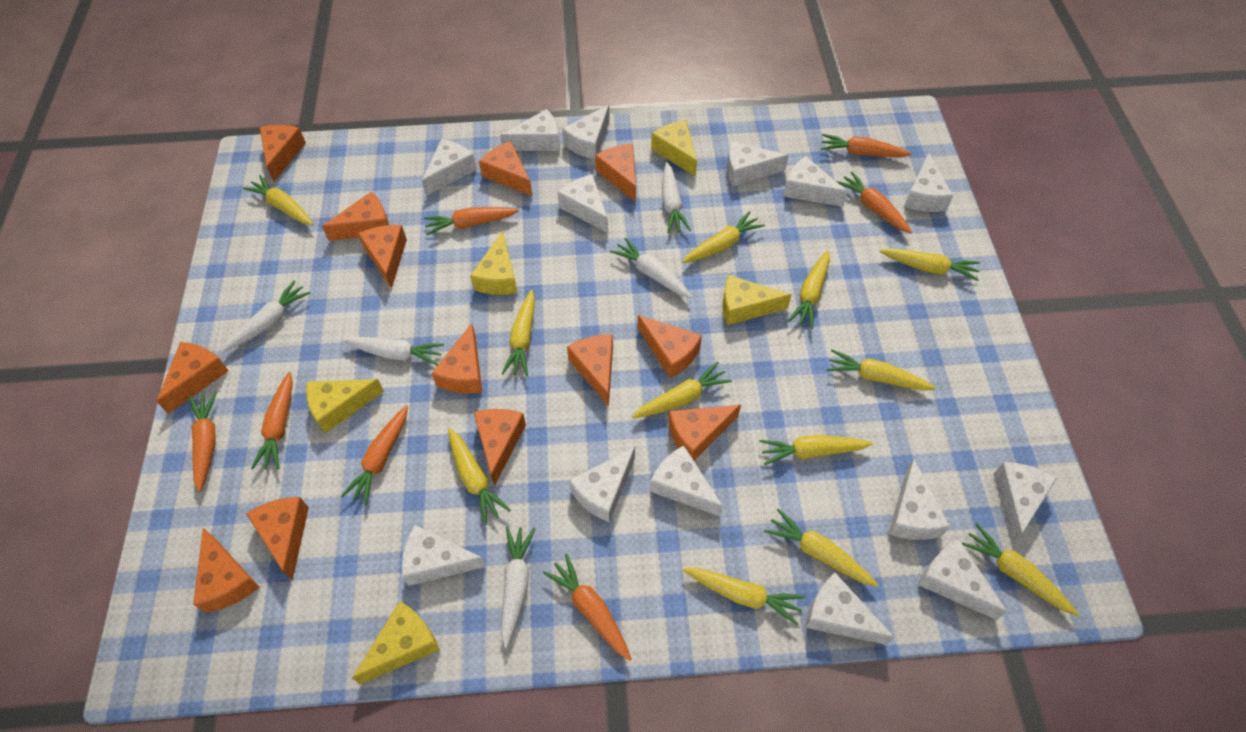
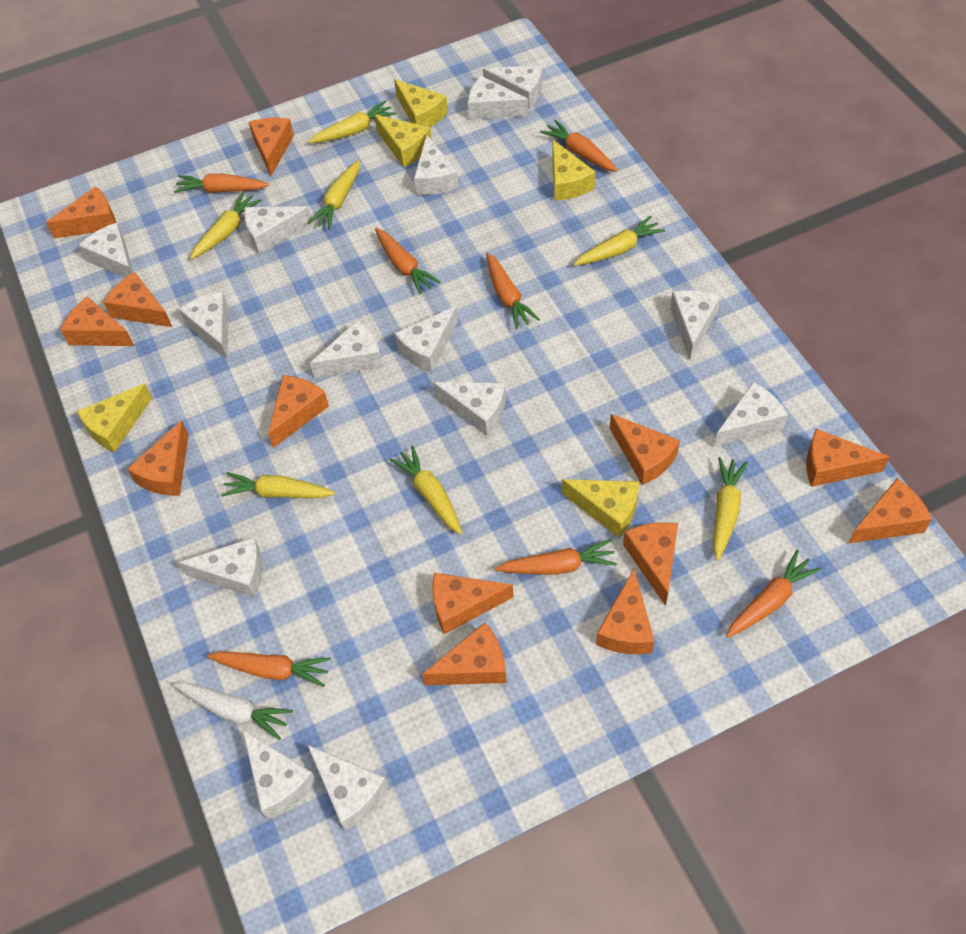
white carrot: 5 -> 1
yellow carrot: 12 -> 7

